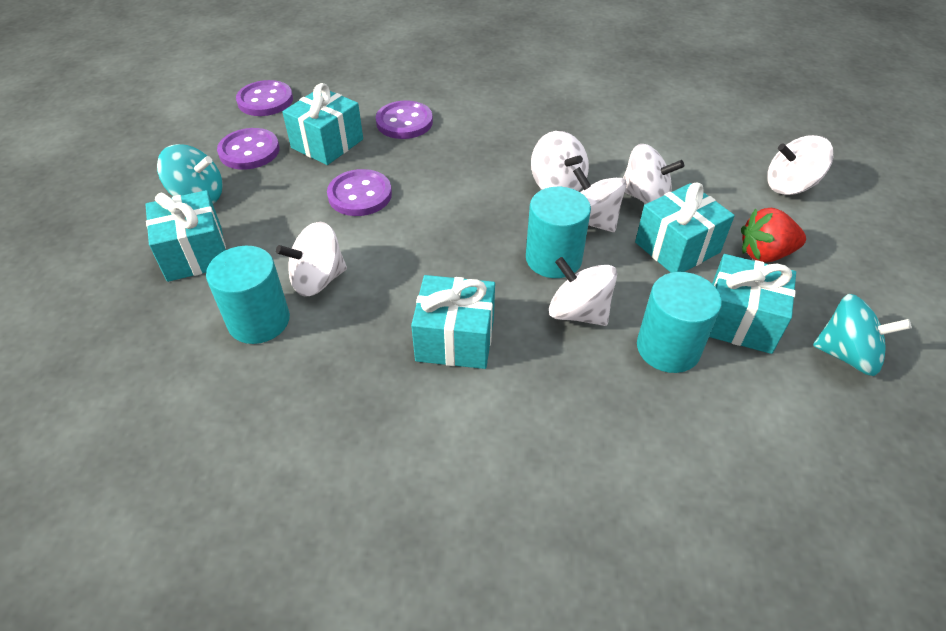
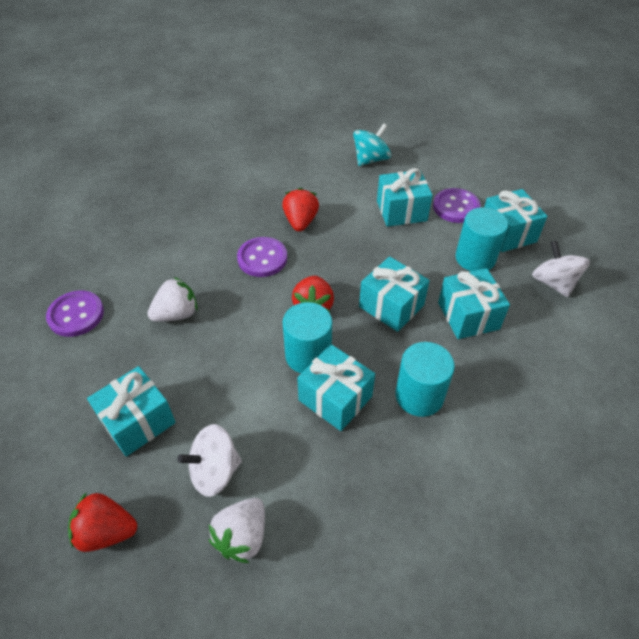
purple button: 4 -> 3
red strawberry: 1 -> 3
turquoise gift: 5 -> 6
turquoise spinning top: 2 -> 1
white spinning top: 6 -> 2
white strawberry: 0 -> 2

